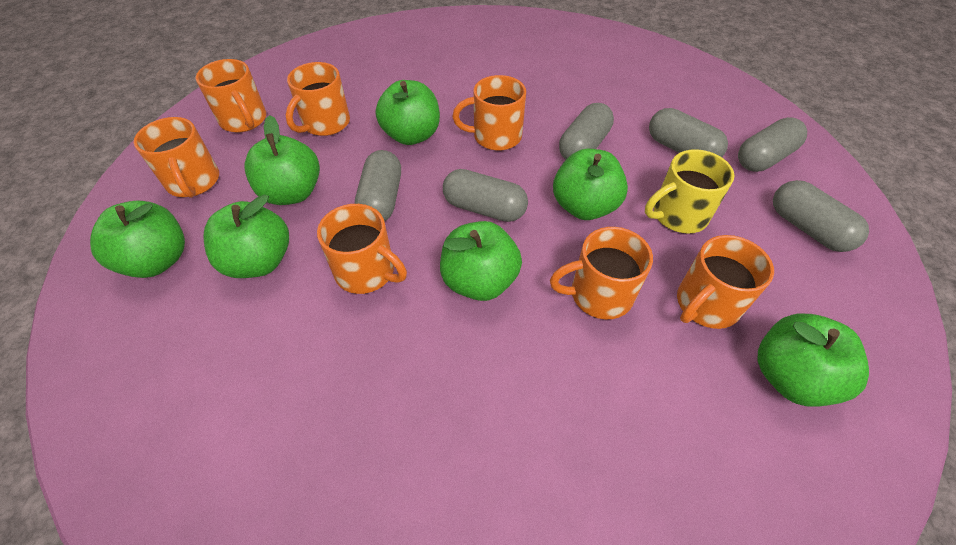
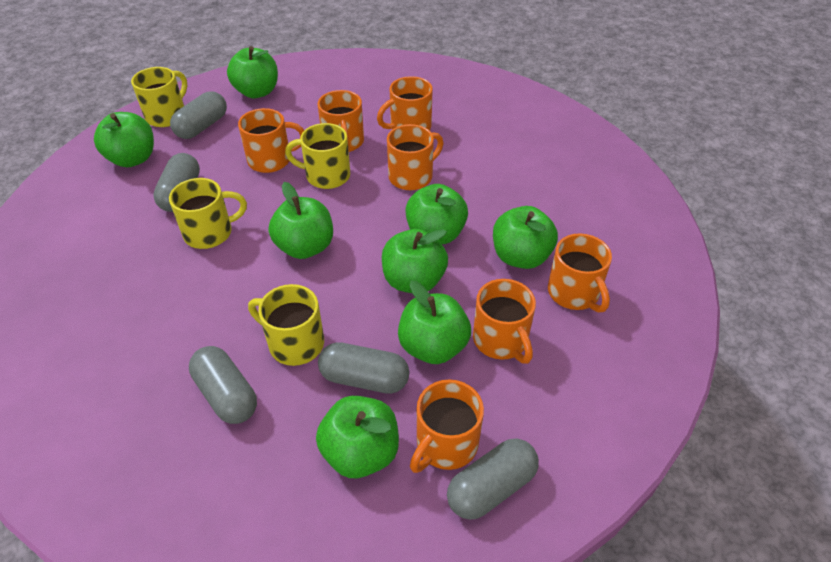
green apple: 7 -> 8
grey capsule: 6 -> 5
yellow mug: 1 -> 4

